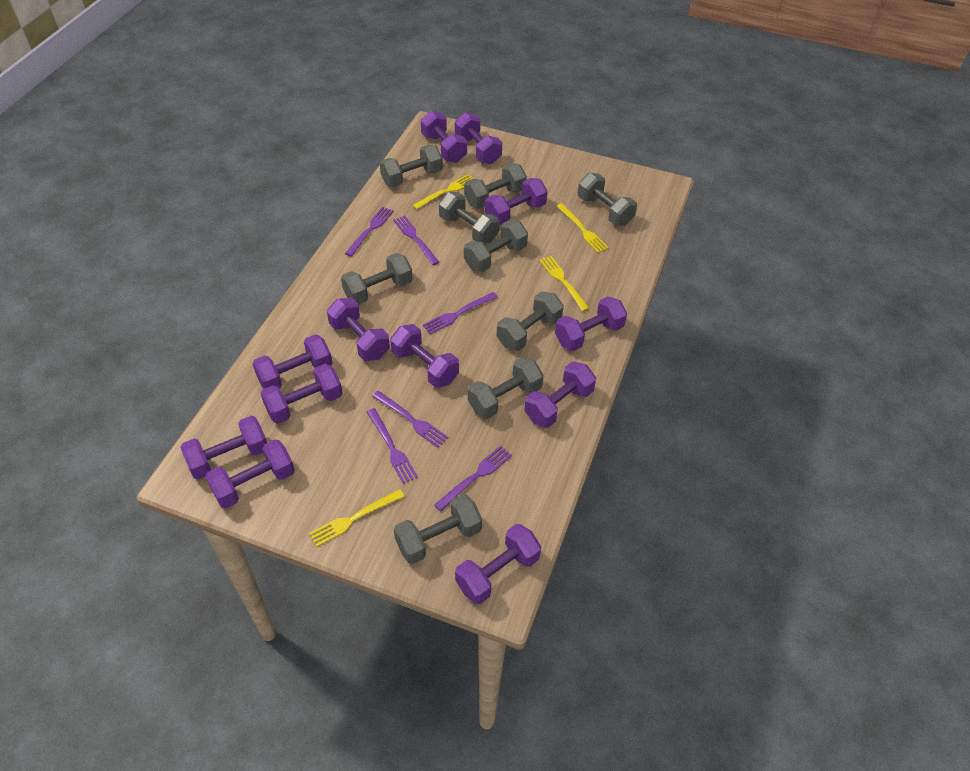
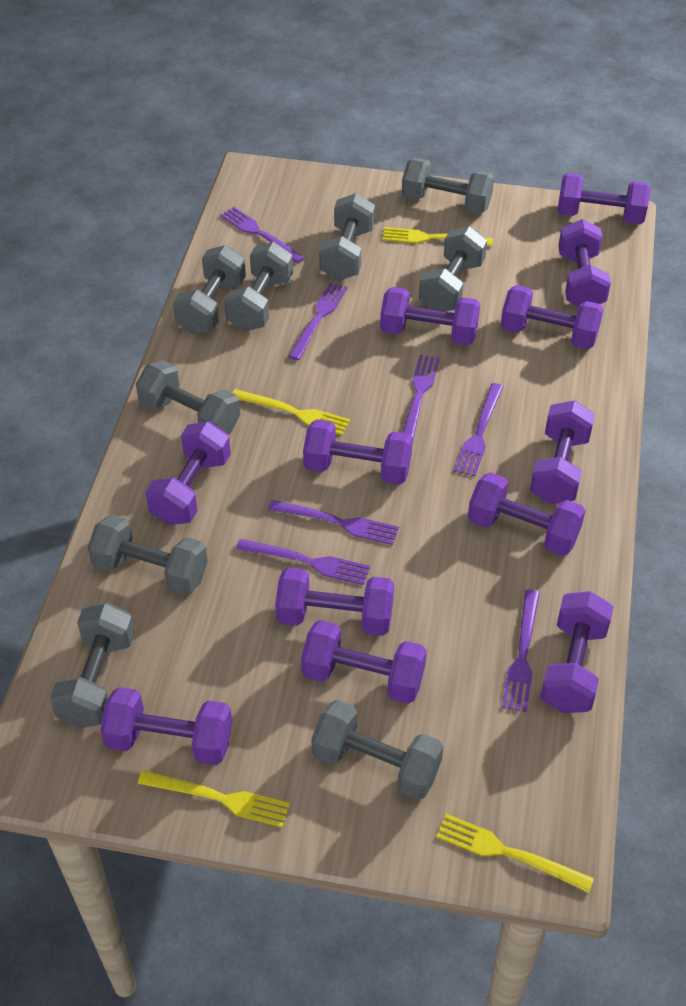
purple fork: 6 -> 7

